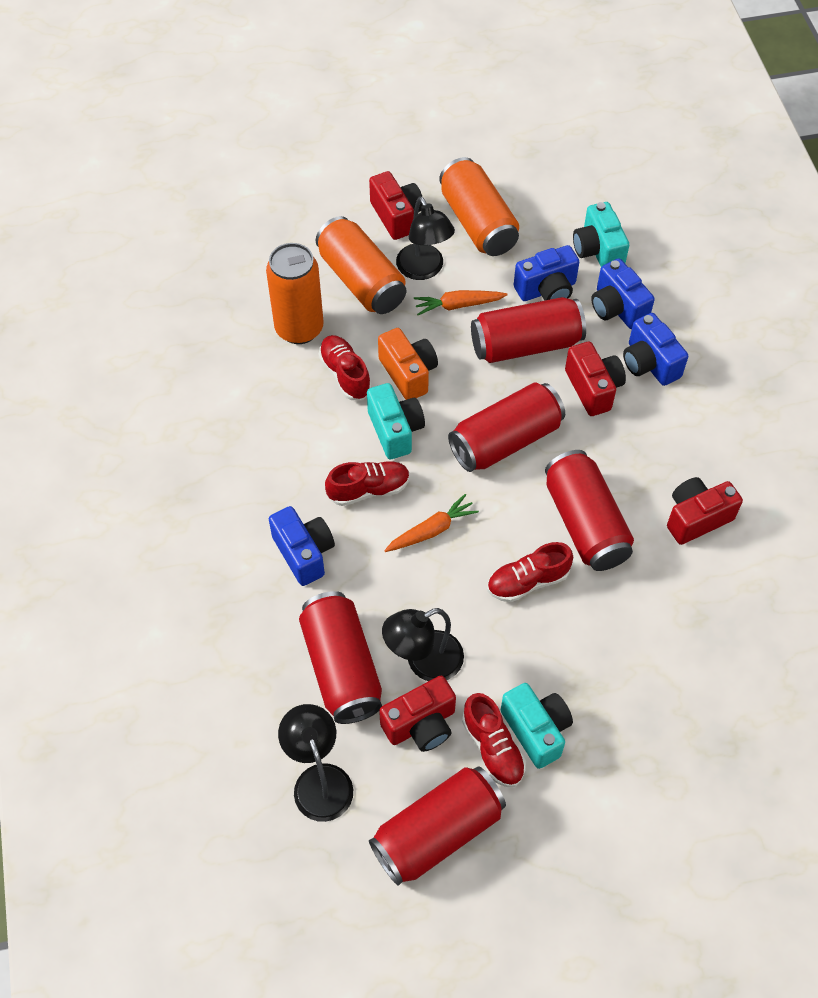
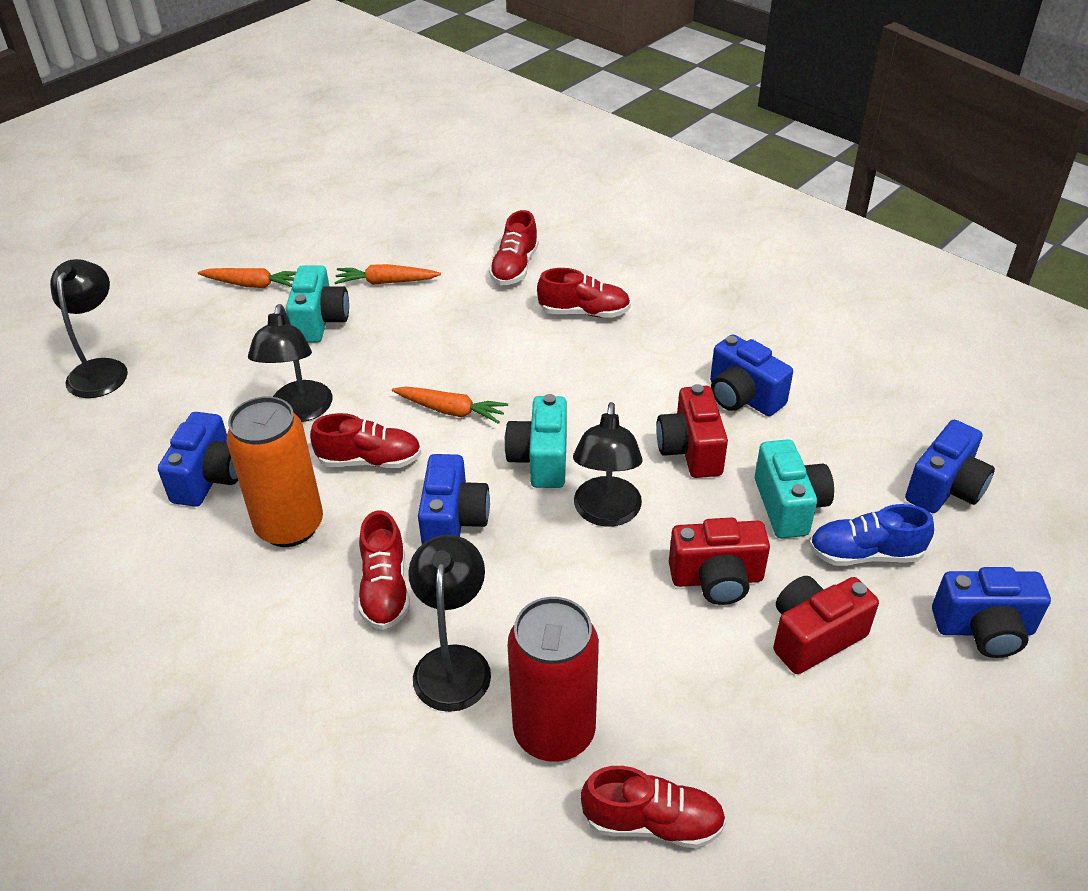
black lamp: 3 -> 4
blue camera: 4 -> 5
blue shoe: 0 -> 1
orange camera: 1 -> 0
orange can: 3 -> 1
orange carrot: 2 -> 3
red camera: 4 -> 3
red can: 5 -> 1
red shoe: 4 -> 5

